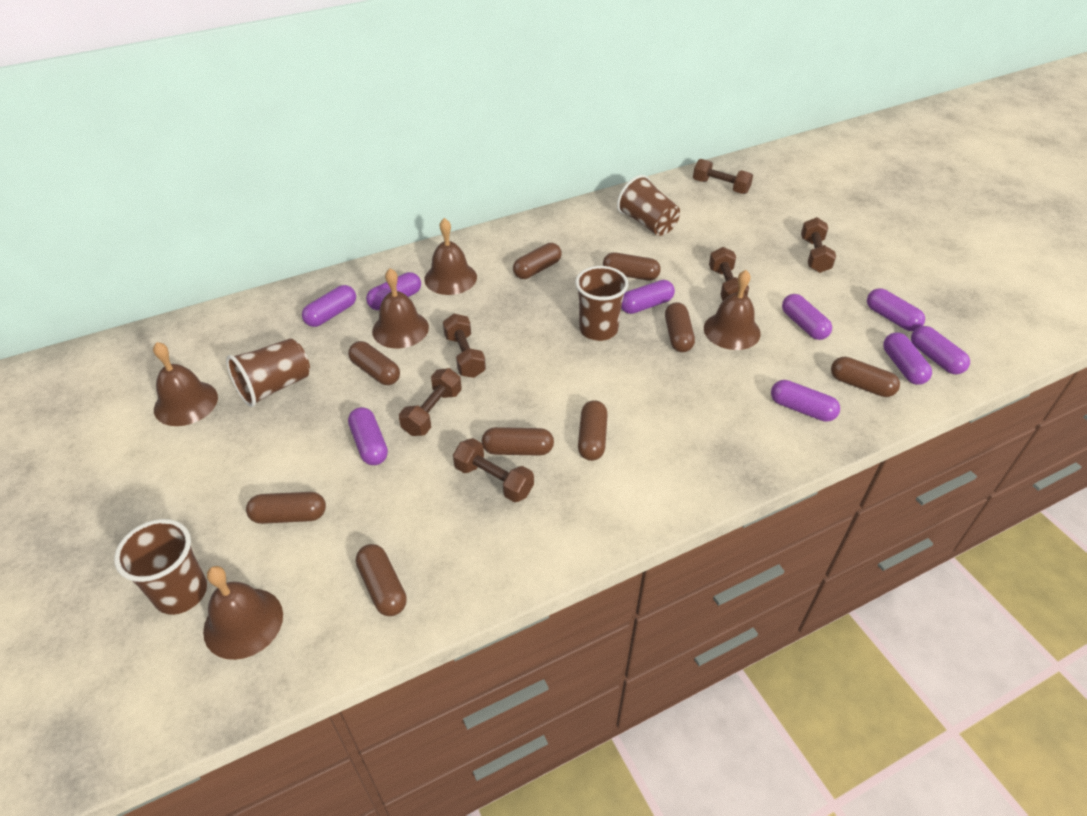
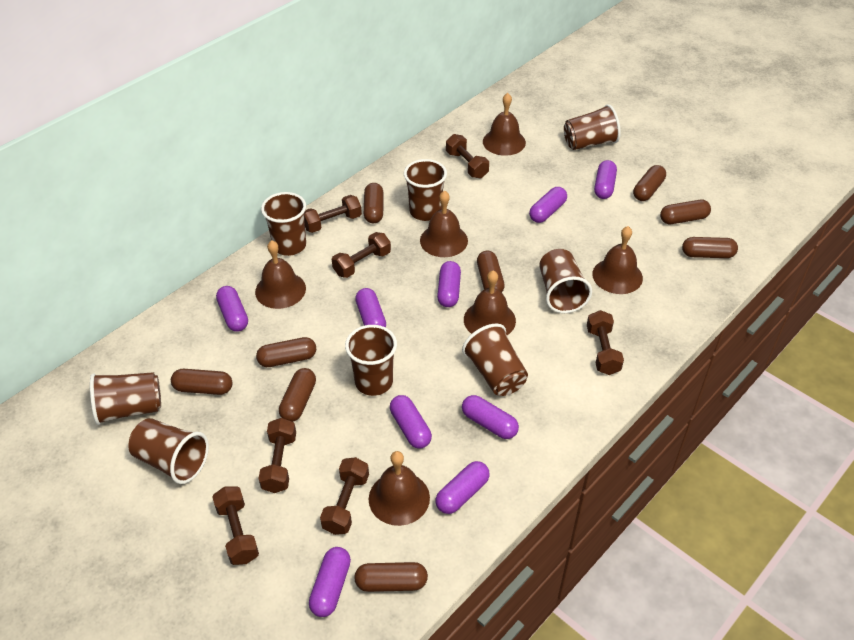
brown bell: 5 -> 6
brown cup: 4 -> 8
brown dumbbell: 6 -> 7

